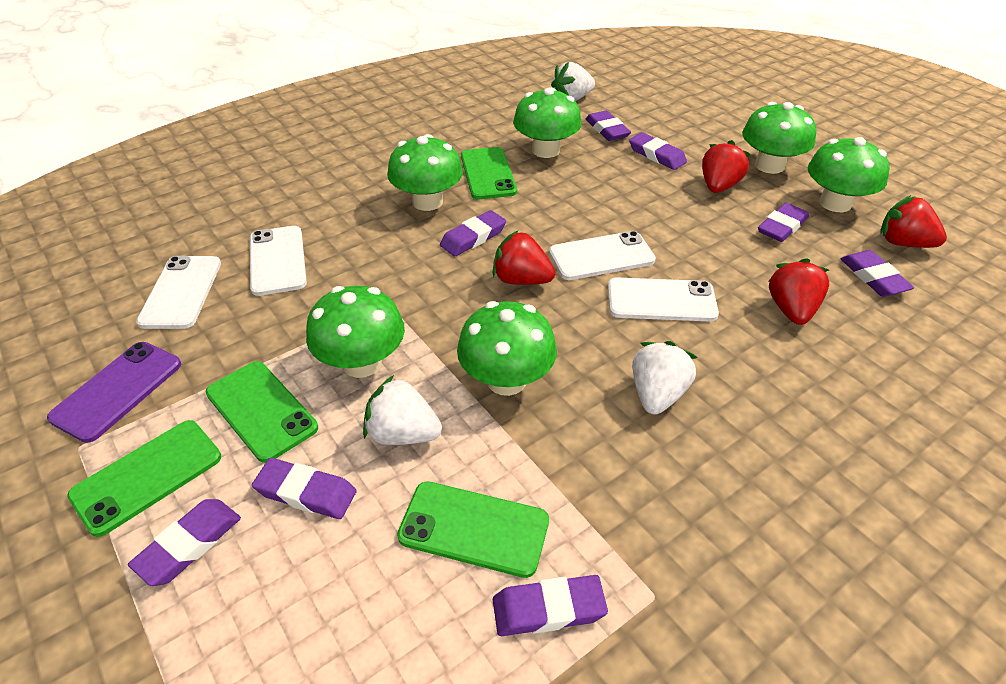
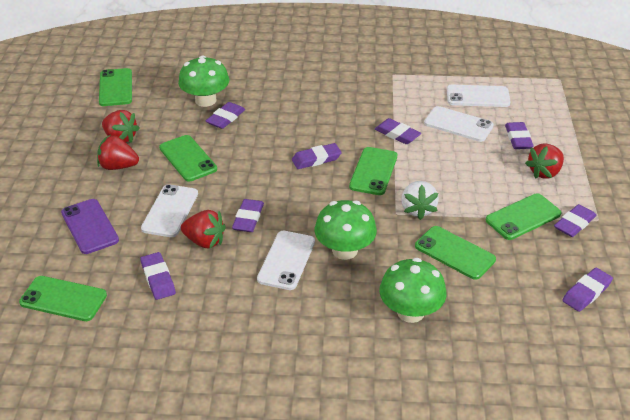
green mushroom: 6 -> 3
green phone: 4 -> 6
white strawberry: 3 -> 1

